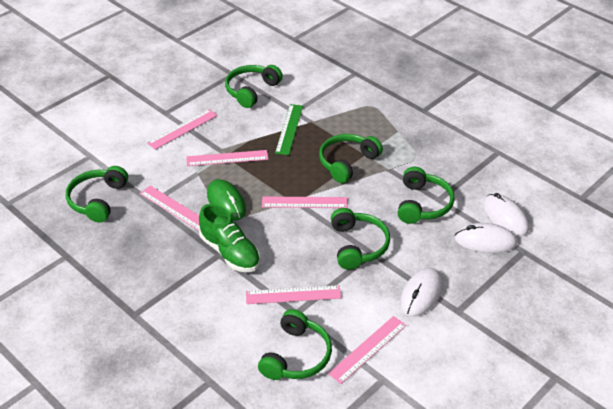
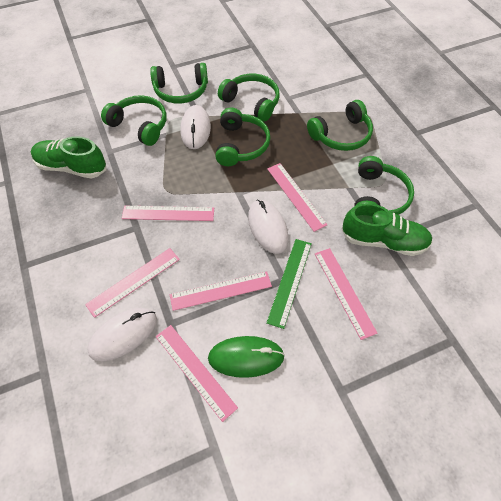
green shoe: 1 -> 2

